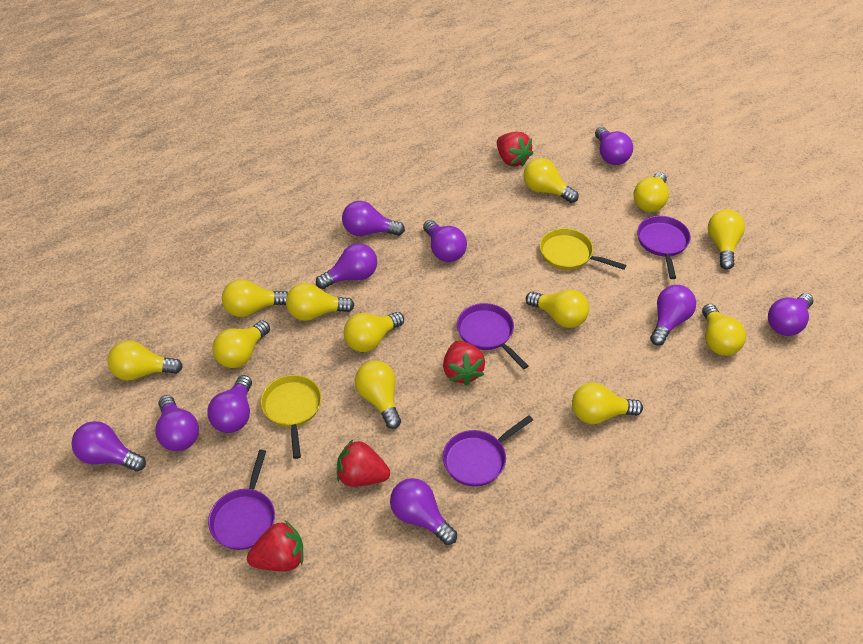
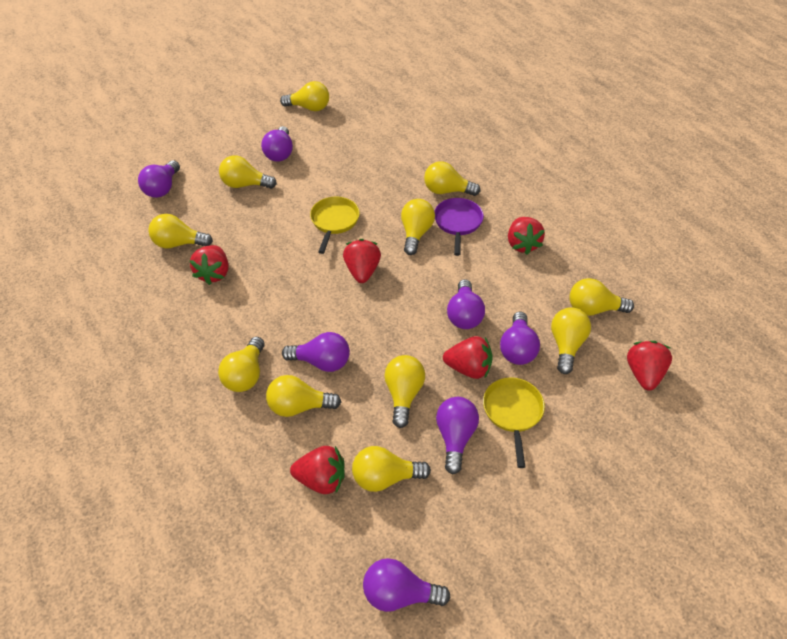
purple light bulb: 10 -> 7
purple pan: 4 -> 1
red strawberry: 4 -> 6
yellow light bulb: 12 -> 11

